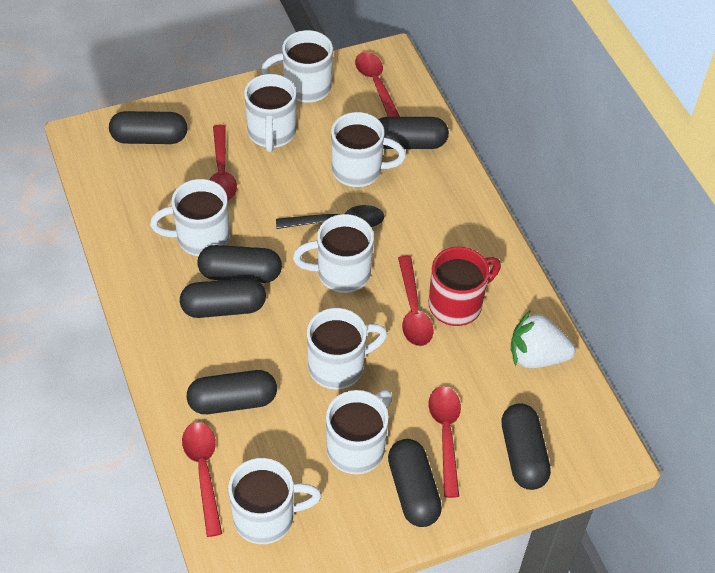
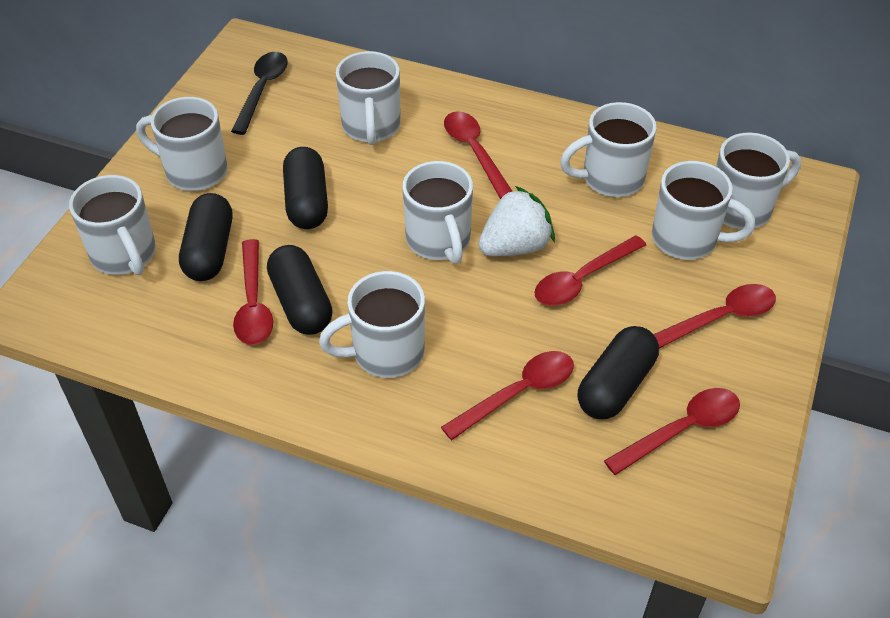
black capsule: 7 -> 4
red mug: 1 -> 0
red spoon: 5 -> 6

